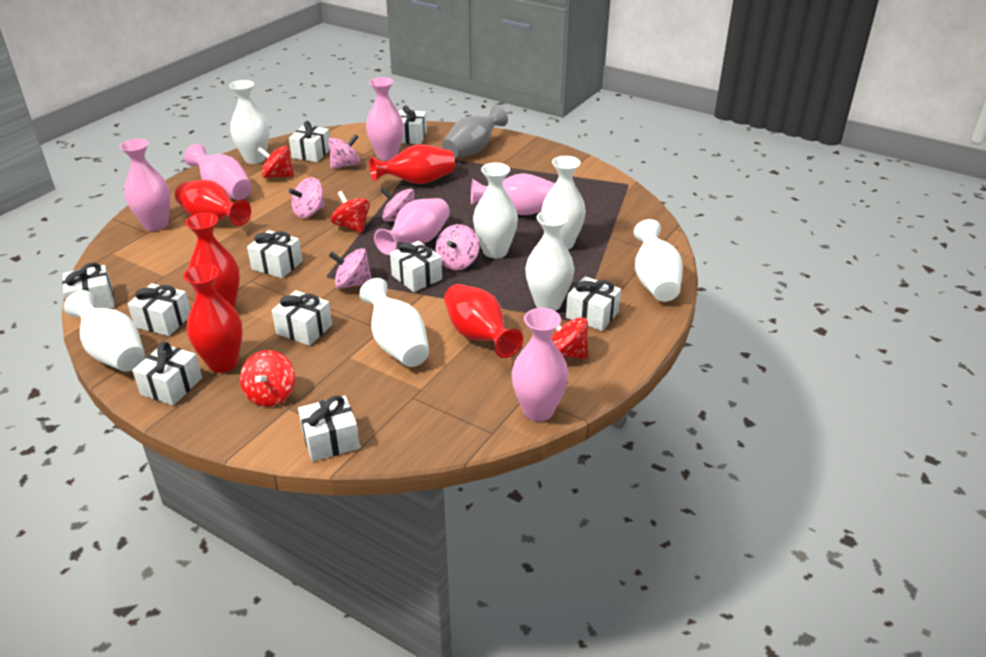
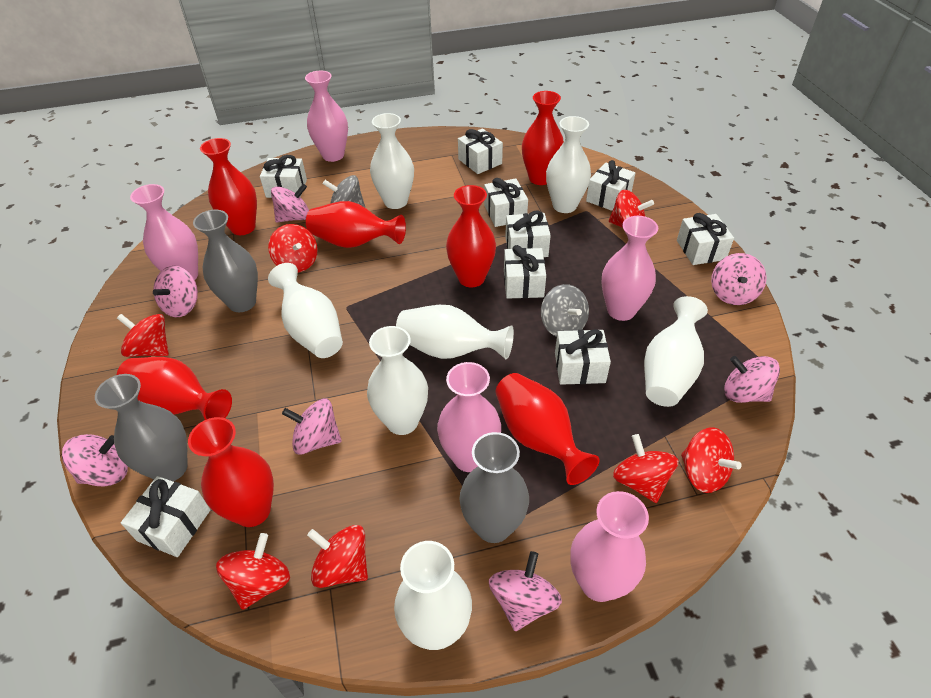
grey spinning top: 0 -> 2
grey vase: 1 -> 3
pink spinning top: 5 -> 7
pink vase: 6 -> 5
red spinning top: 4 -> 7
red vase: 5 -> 7
white gift: 10 -> 9

